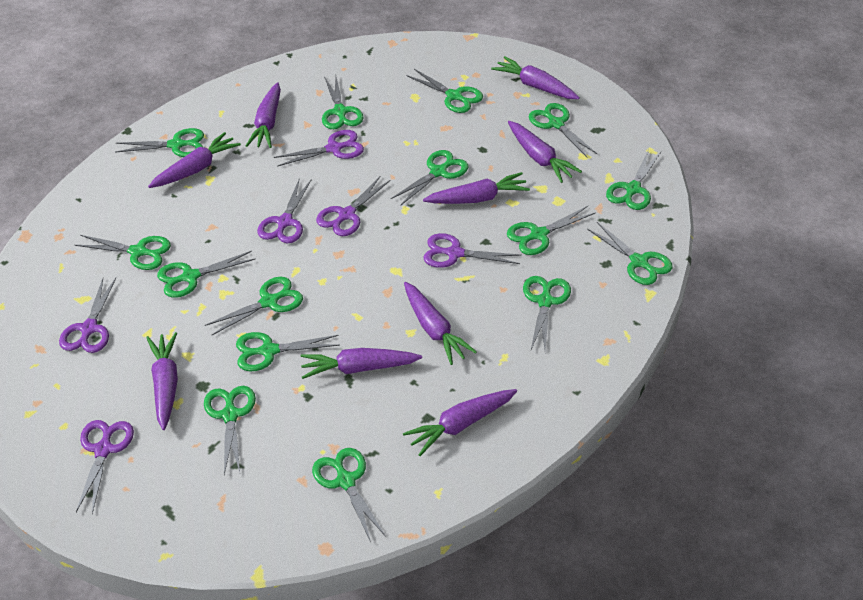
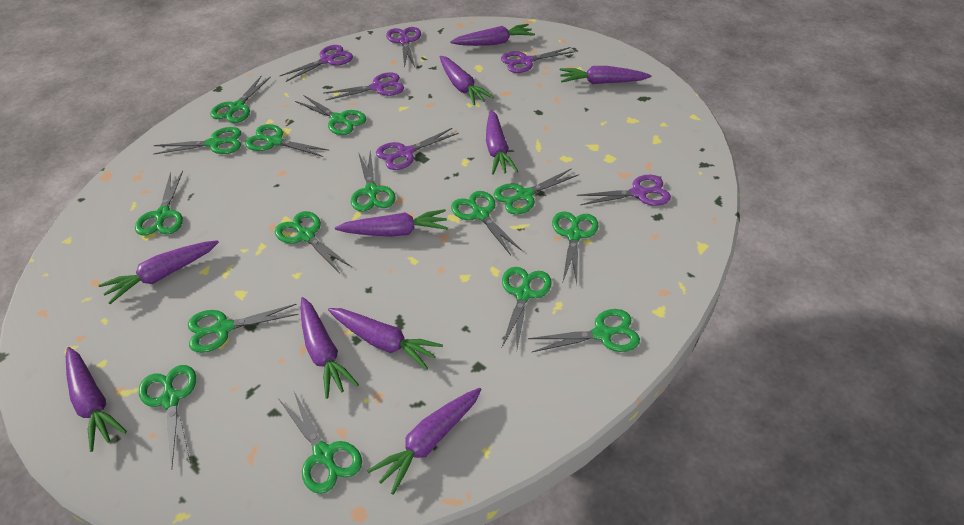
purple carrot: 9 -> 10

